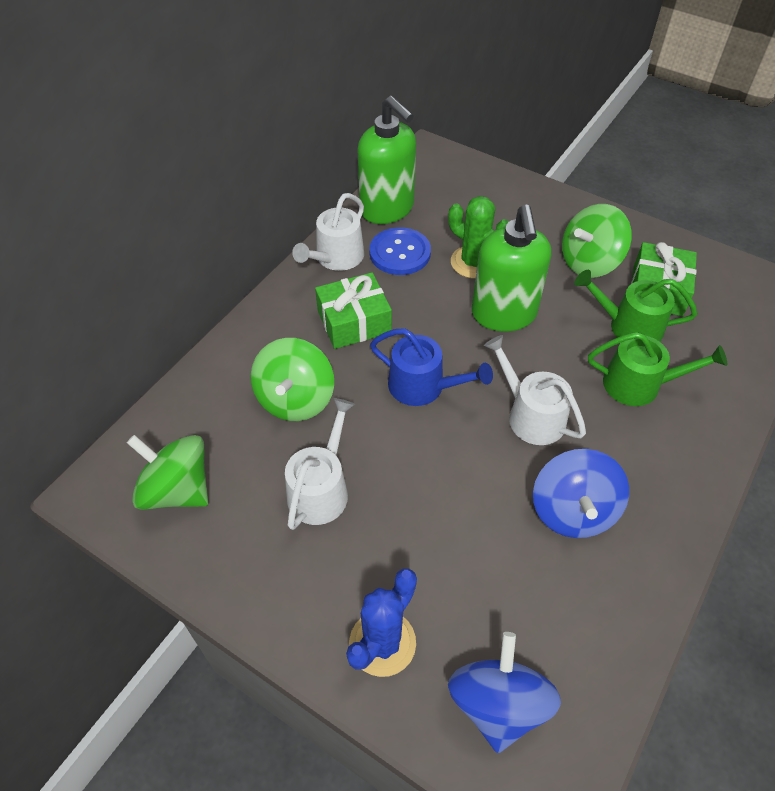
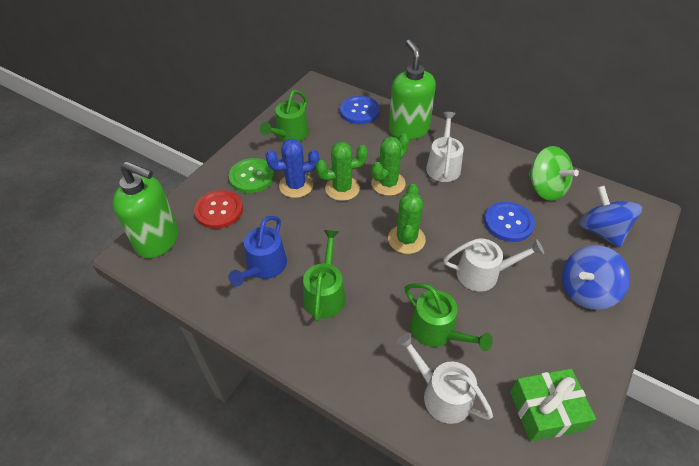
blue button: 1 -> 2
green button: 0 -> 1
green cactus: 1 -> 3
green gift: 2 -> 1
green spinning top: 3 -> 1
green watering can: 2 -> 3
red button: 0 -> 1

